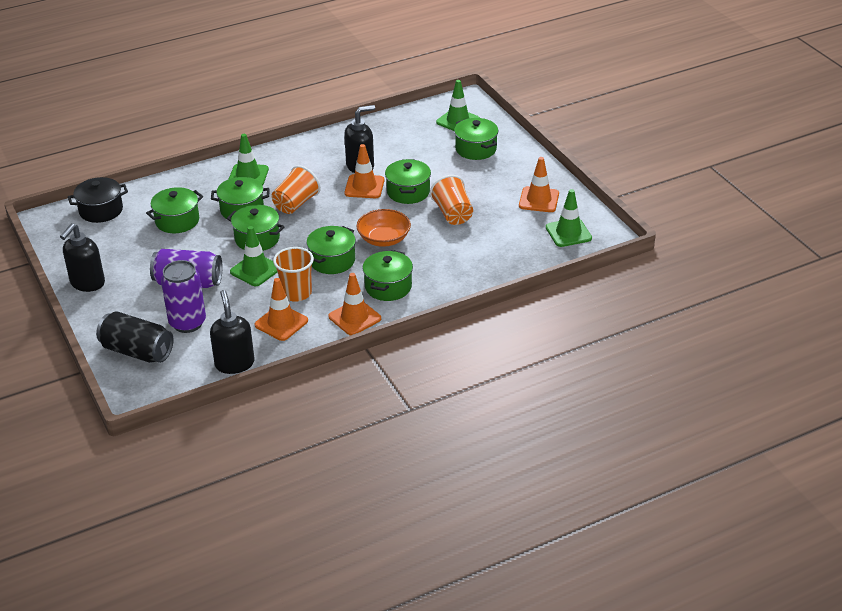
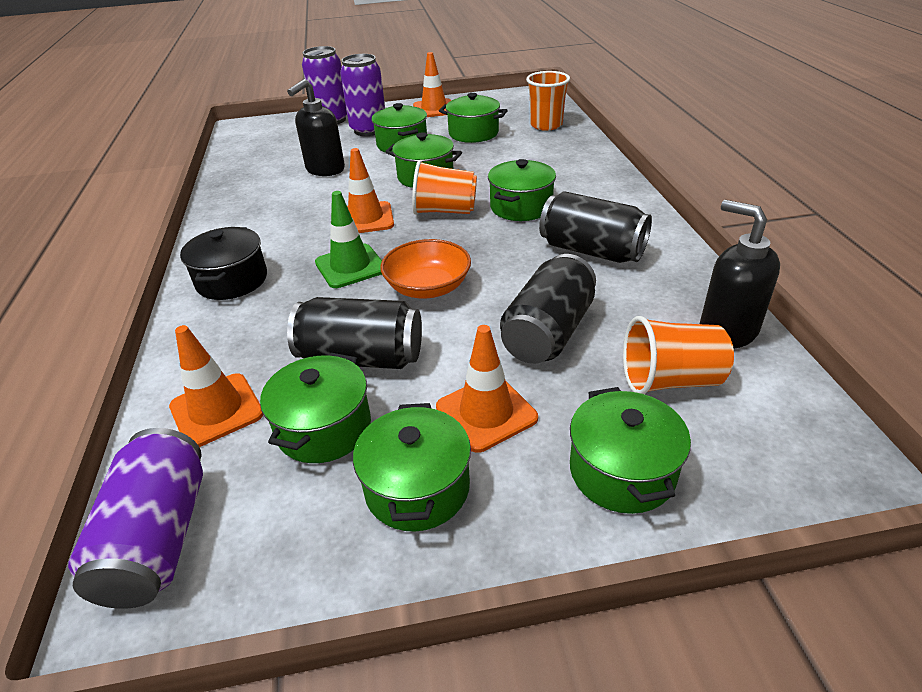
black can: 1 -> 3
black soap dispenser: 3 -> 2
green traffic cone: 4 -> 1
purple can: 2 -> 3

